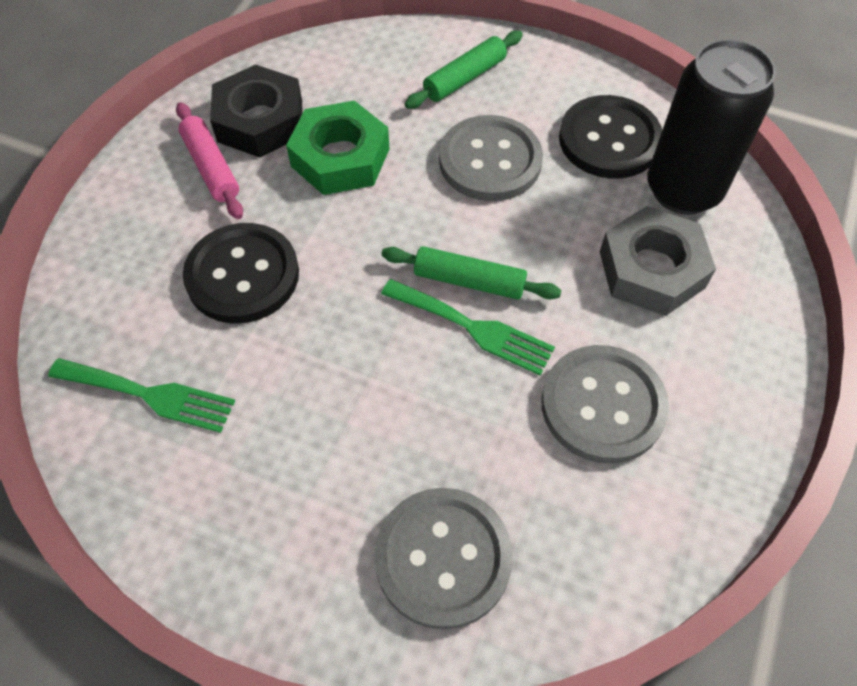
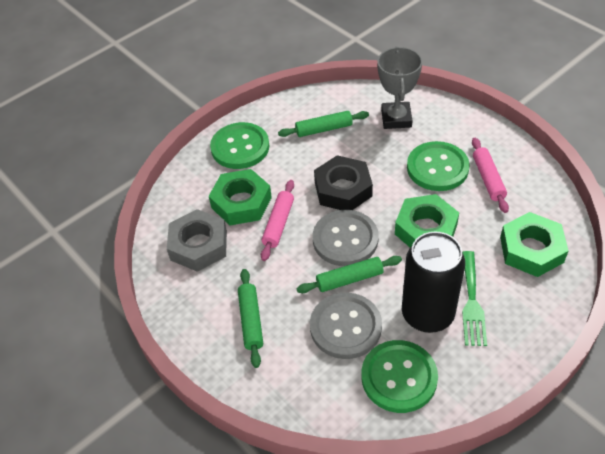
black button: 2 -> 0
green button: 0 -> 3
green fork: 2 -> 1
green nut: 1 -> 3
green rolling pin: 2 -> 3
grey button: 3 -> 2
grey trophy: 0 -> 1
pink rolling pin: 1 -> 2

